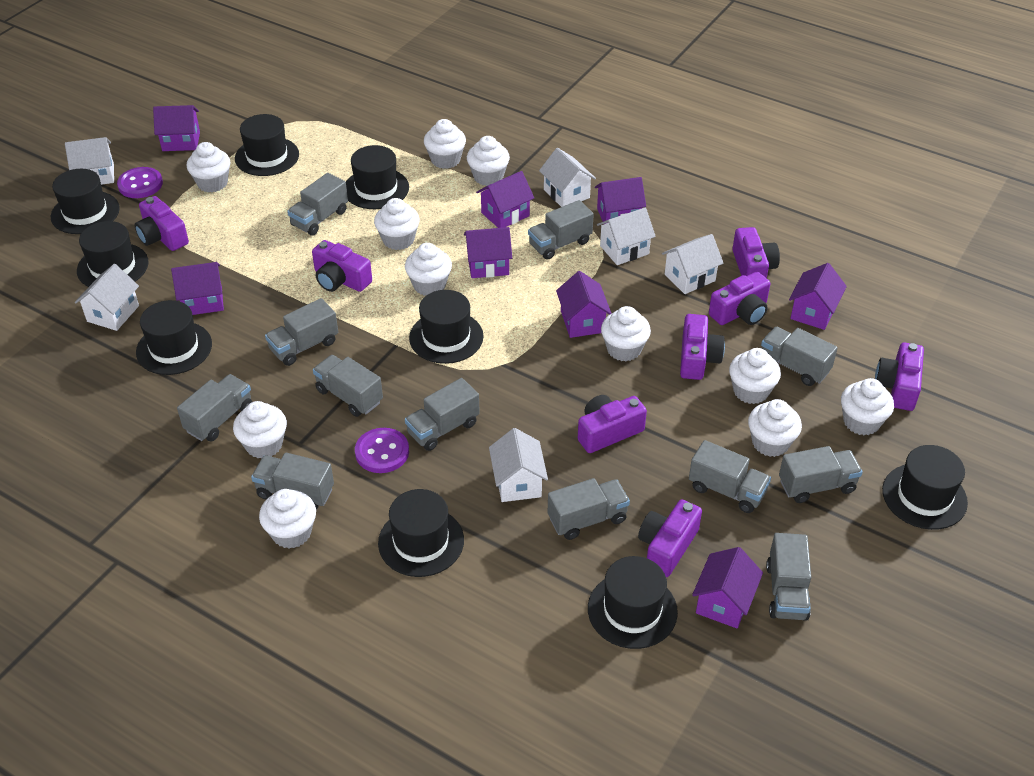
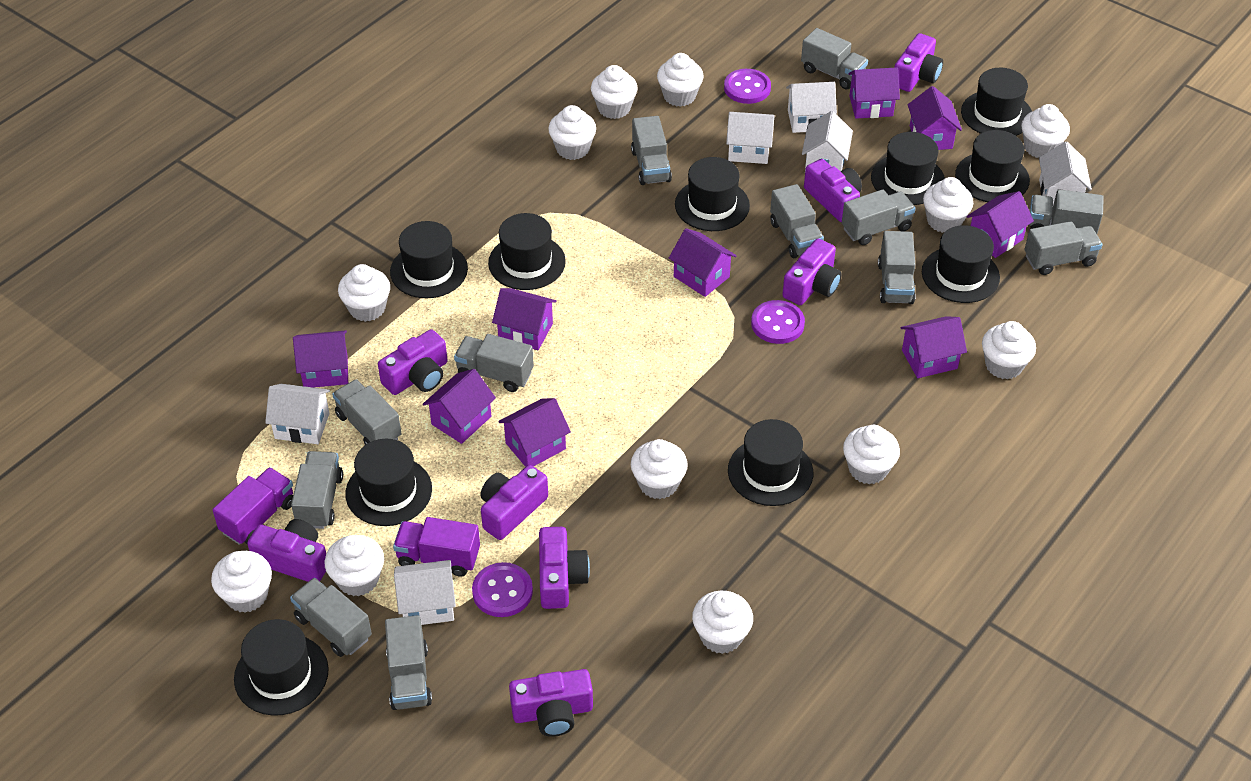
black hat: 9 -> 10
purple button: 2 -> 3
purple house: 8 -> 9
purple truck: 0 -> 2
white cupcake: 11 -> 12

